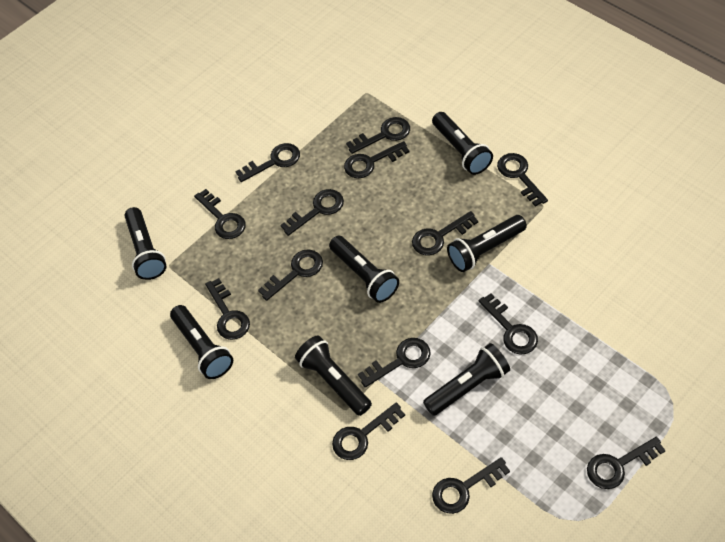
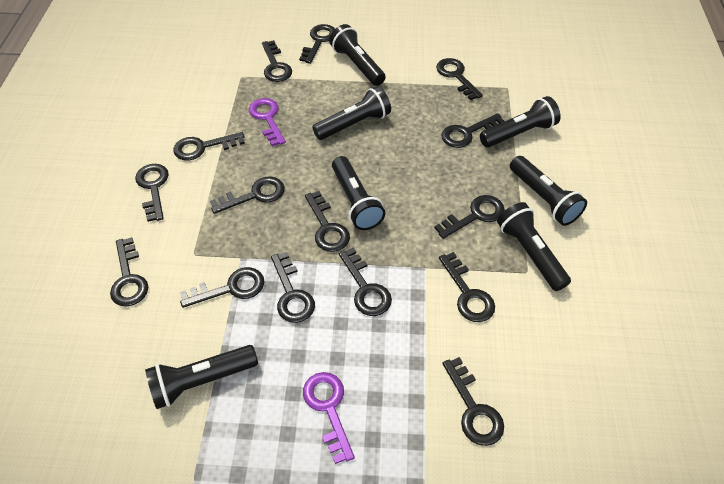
black key: 14 -> 15
purple key: 0 -> 2

